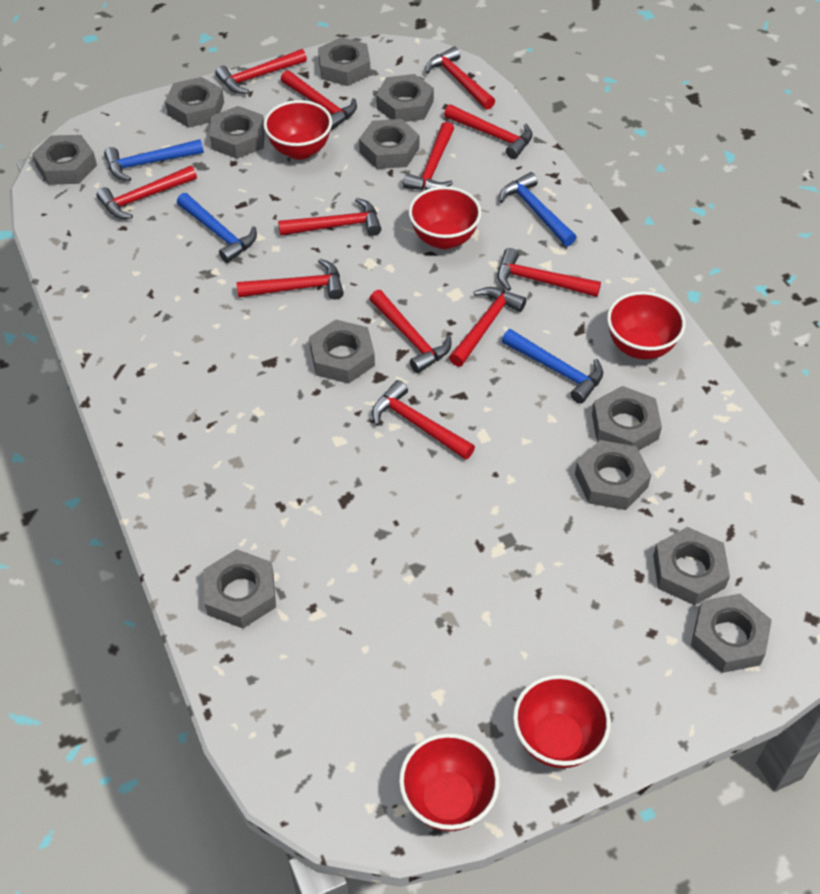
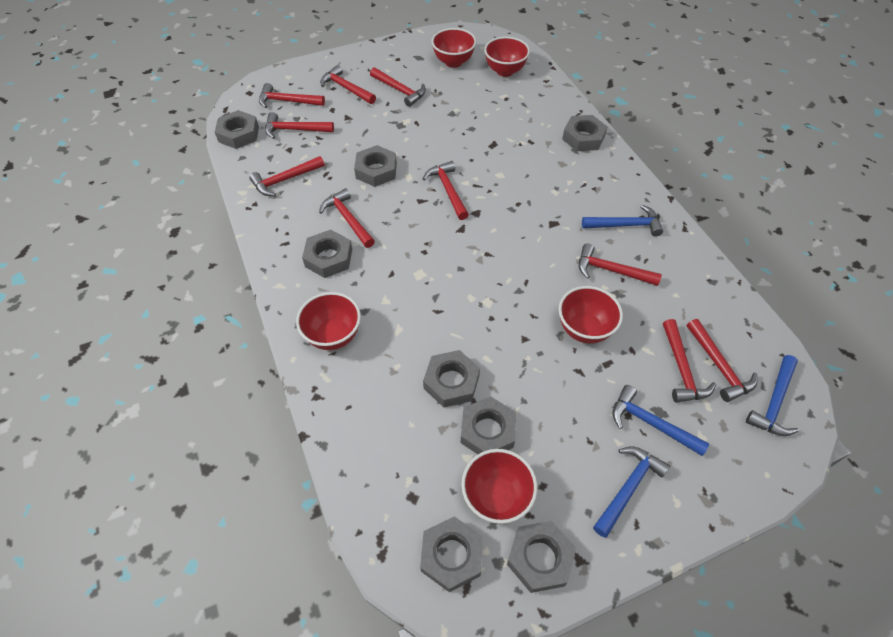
grey nut: 12 -> 8
red hammer: 12 -> 10

